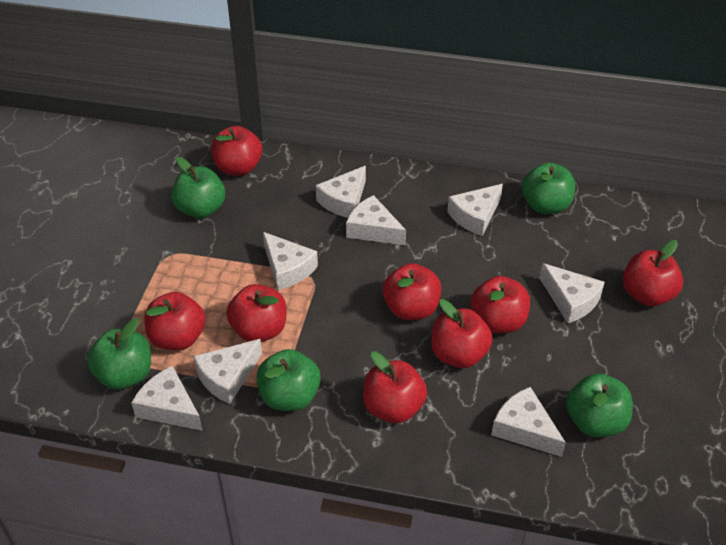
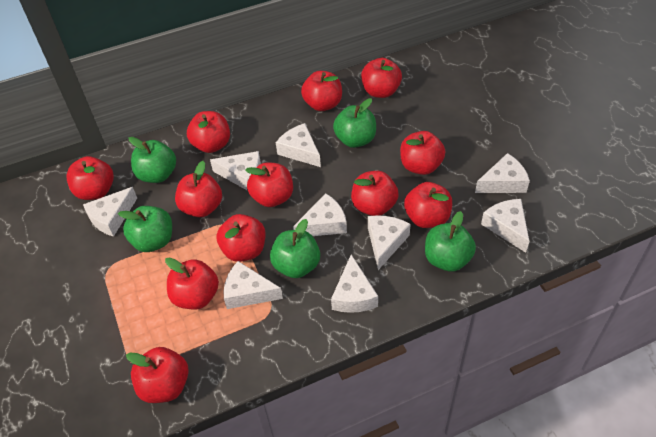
red apple: 8 -> 12
white cheese: 8 -> 9

